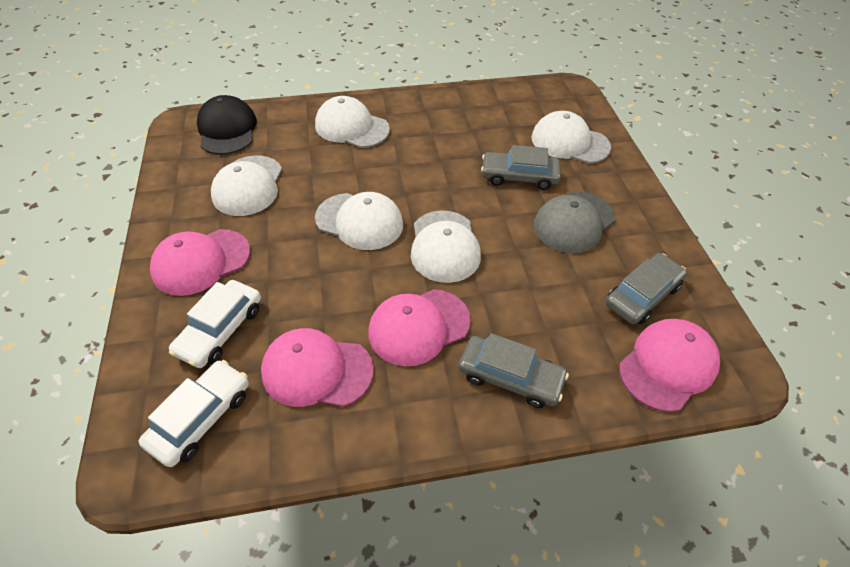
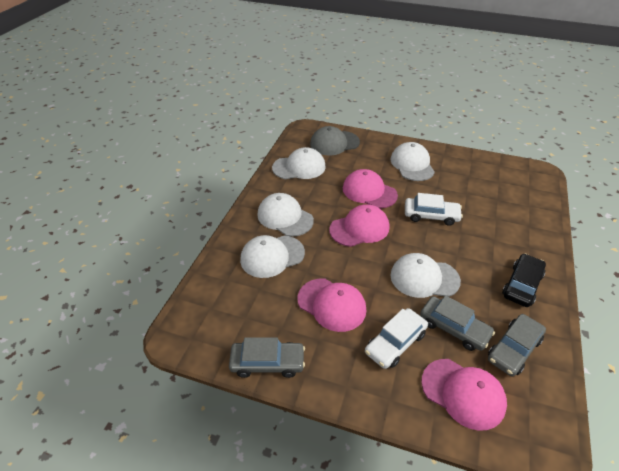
black cap: 1 -> 0
black car: 0 -> 1

